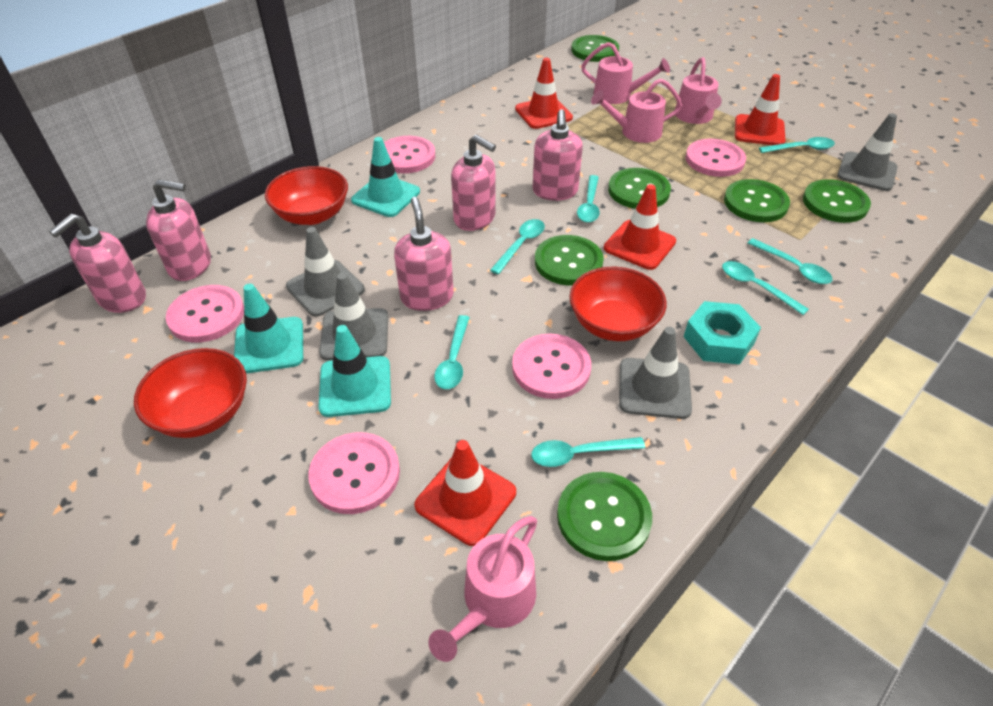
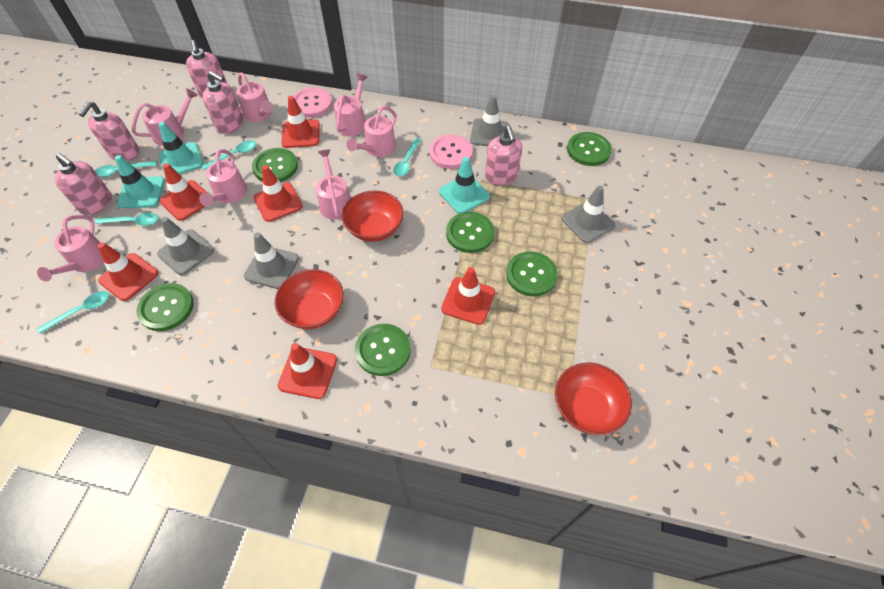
pink button: 5 -> 2
pink watering can: 4 -> 7
red traffic cone: 4 -> 6
turquoise nut: 1 -> 0
turquoise spoon: 7 -> 5

